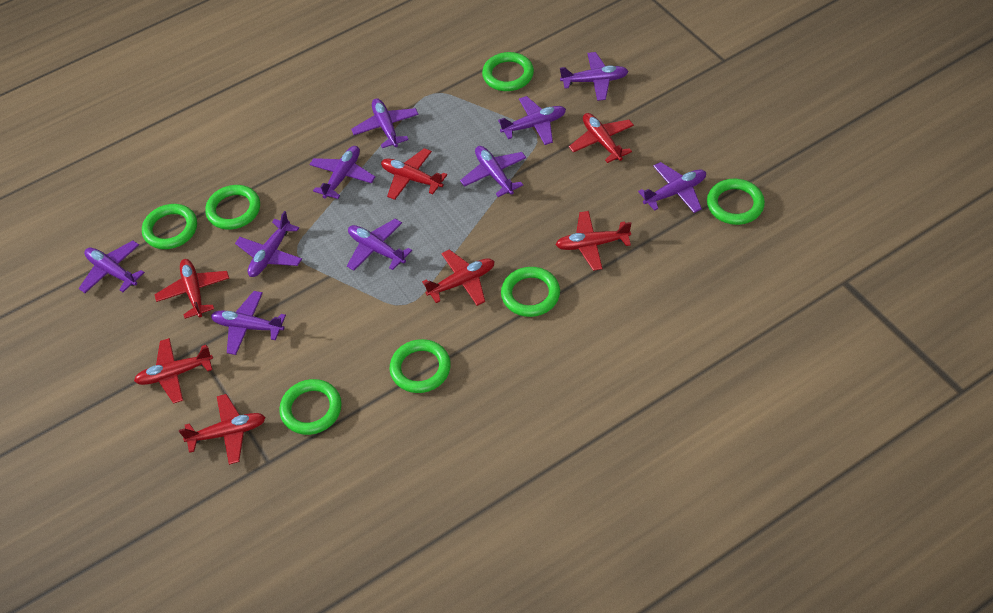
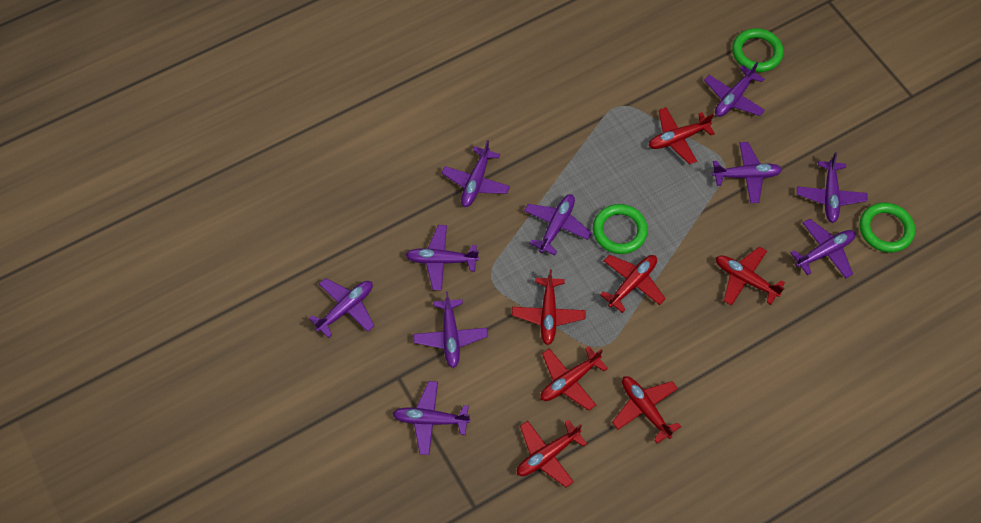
green ring: 7 -> 3

